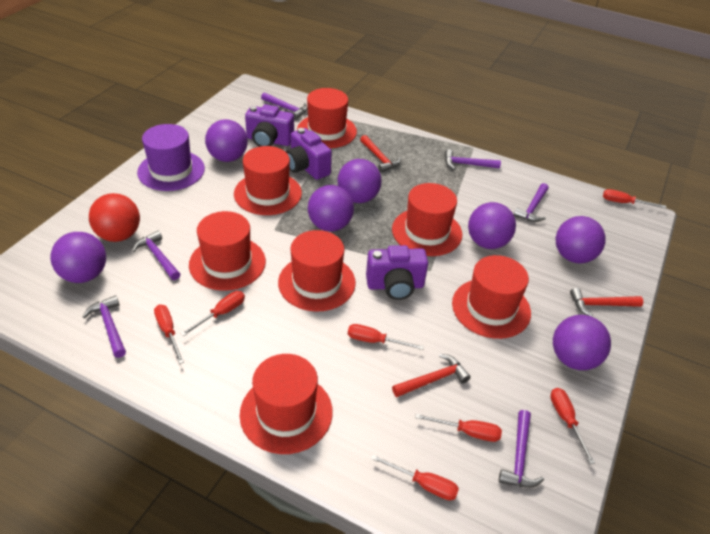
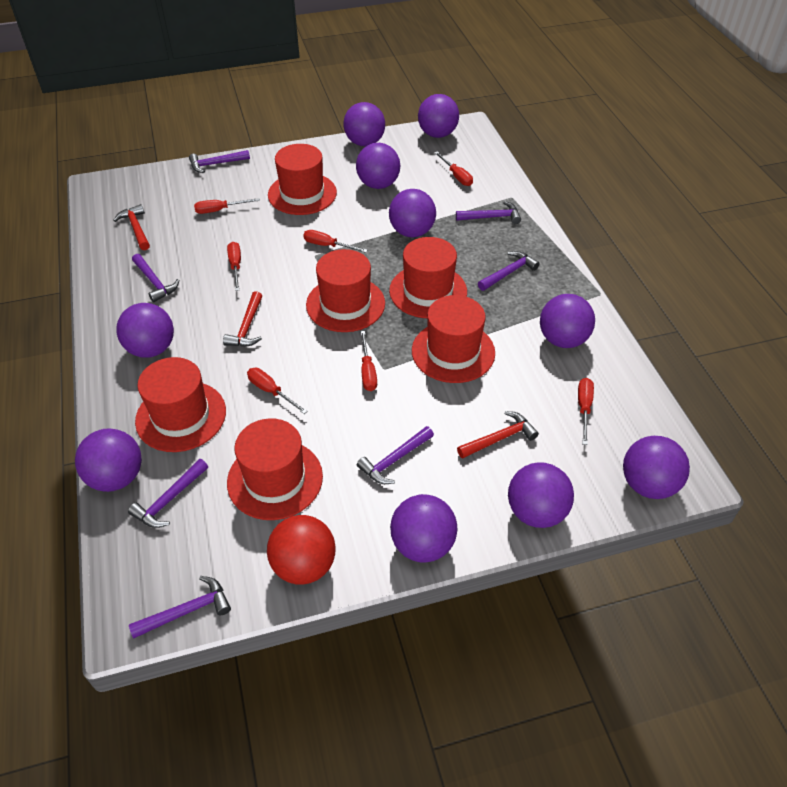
purple ball: 7 -> 10
purple camera: 3 -> 0
purple hammer: 6 -> 7
purple hat: 1 -> 0
red hat: 7 -> 6

